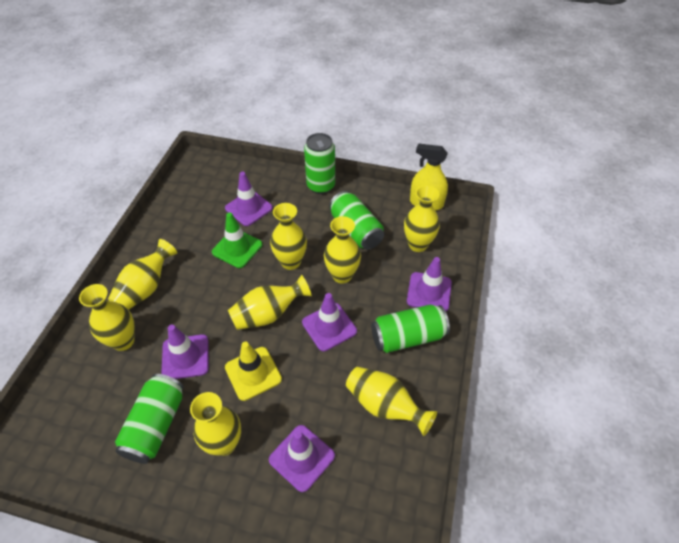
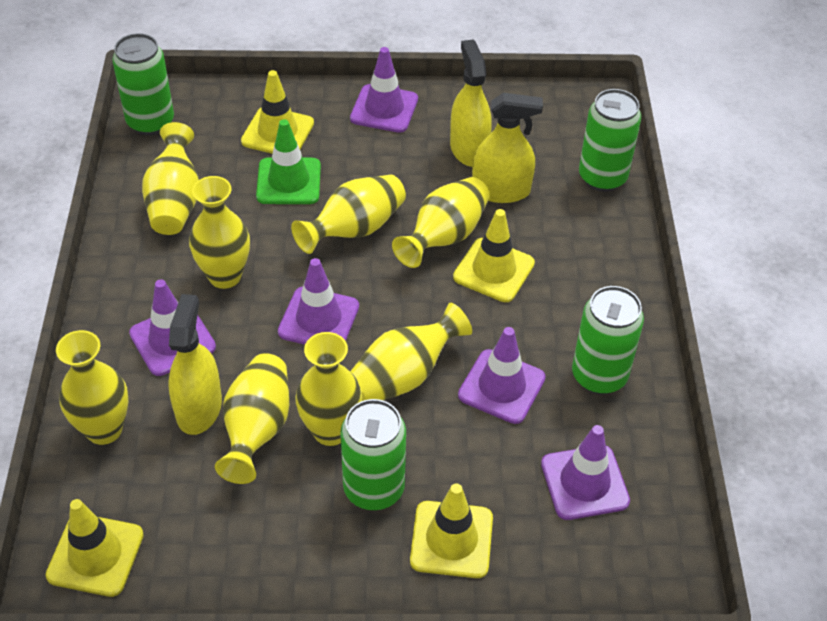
yellow spray bottle: 1 -> 3
yellow traffic cone: 1 -> 4

